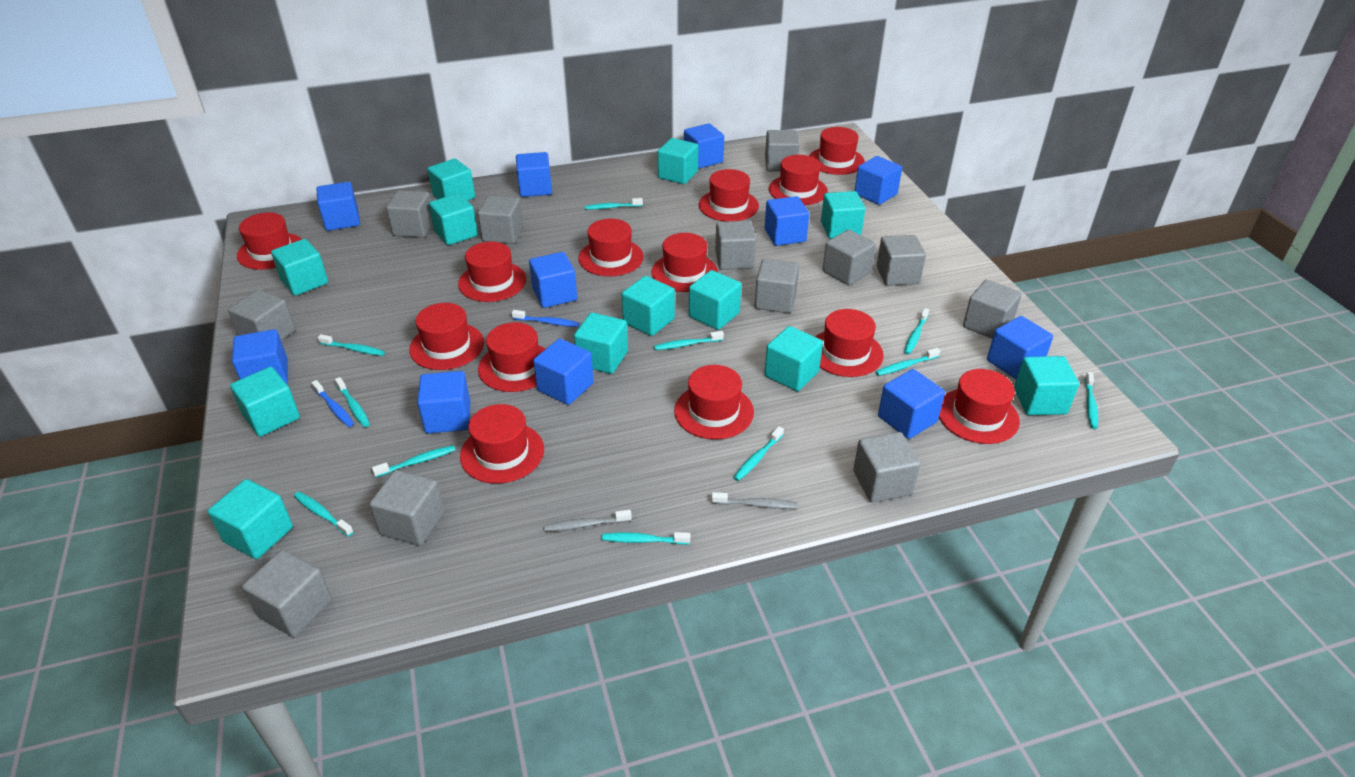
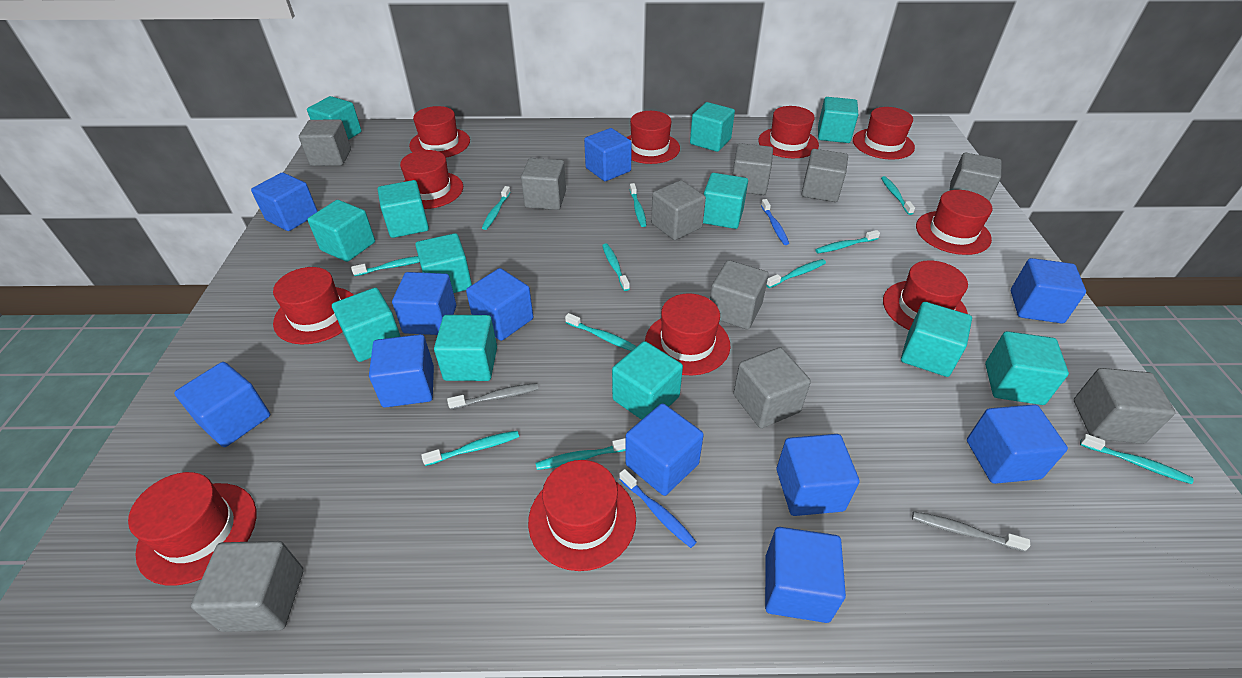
grey cube: 12 -> 10
red hat: 13 -> 11

